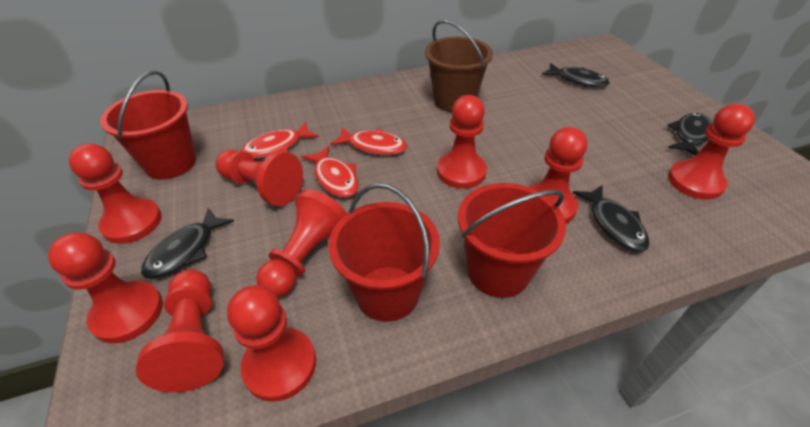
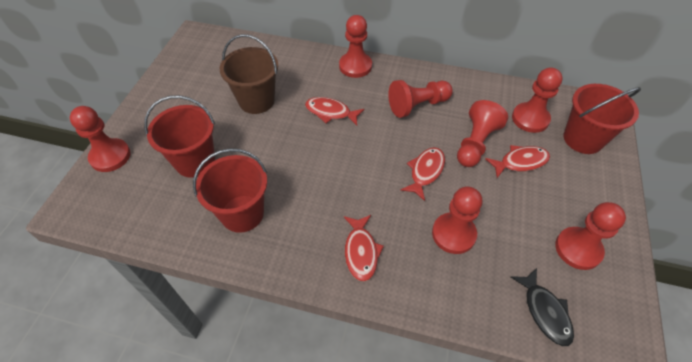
black fish: 4 -> 1
red fish: 3 -> 4
red pawn: 9 -> 7

